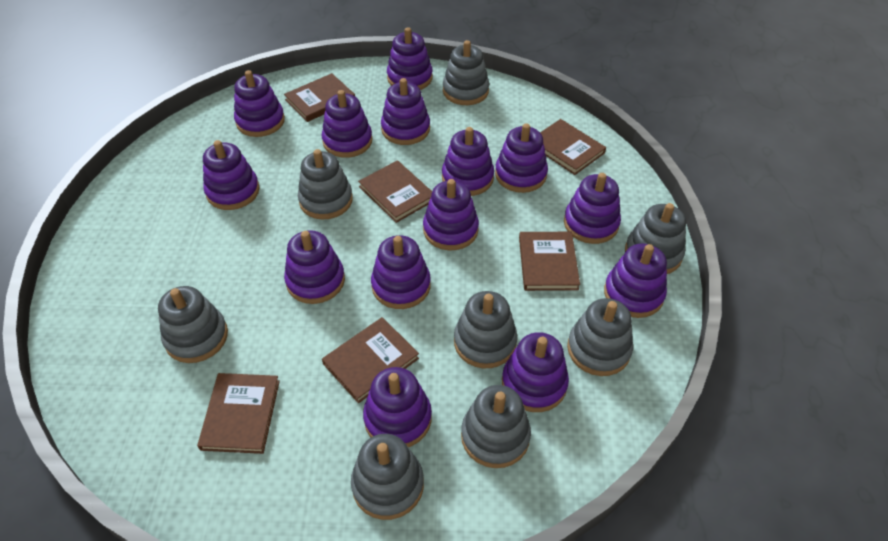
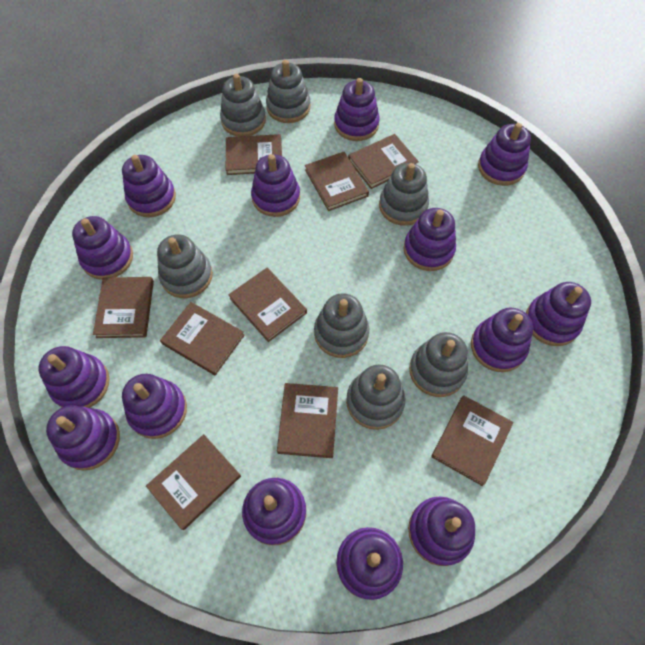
brown book: 6 -> 9
grey stacking toy: 8 -> 7

